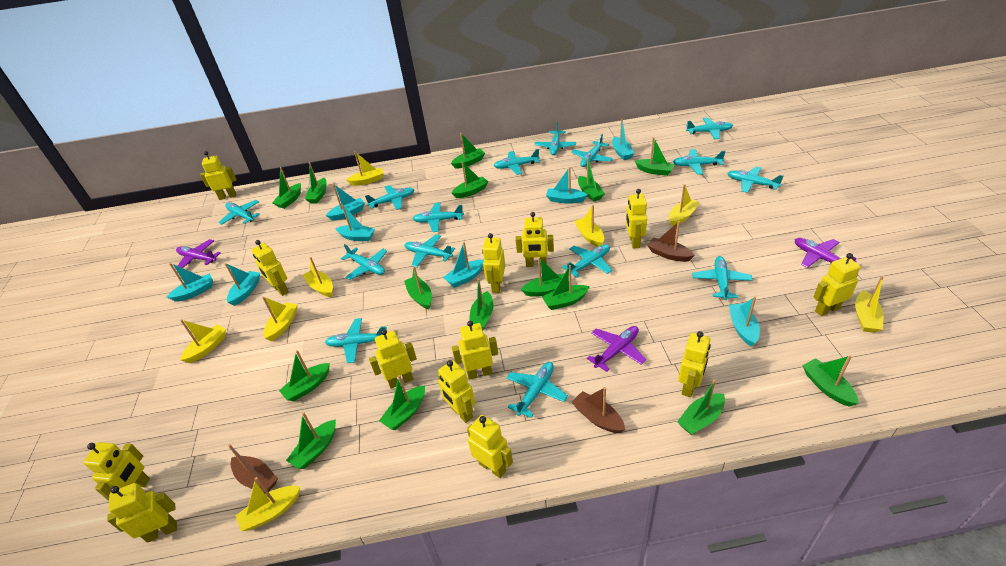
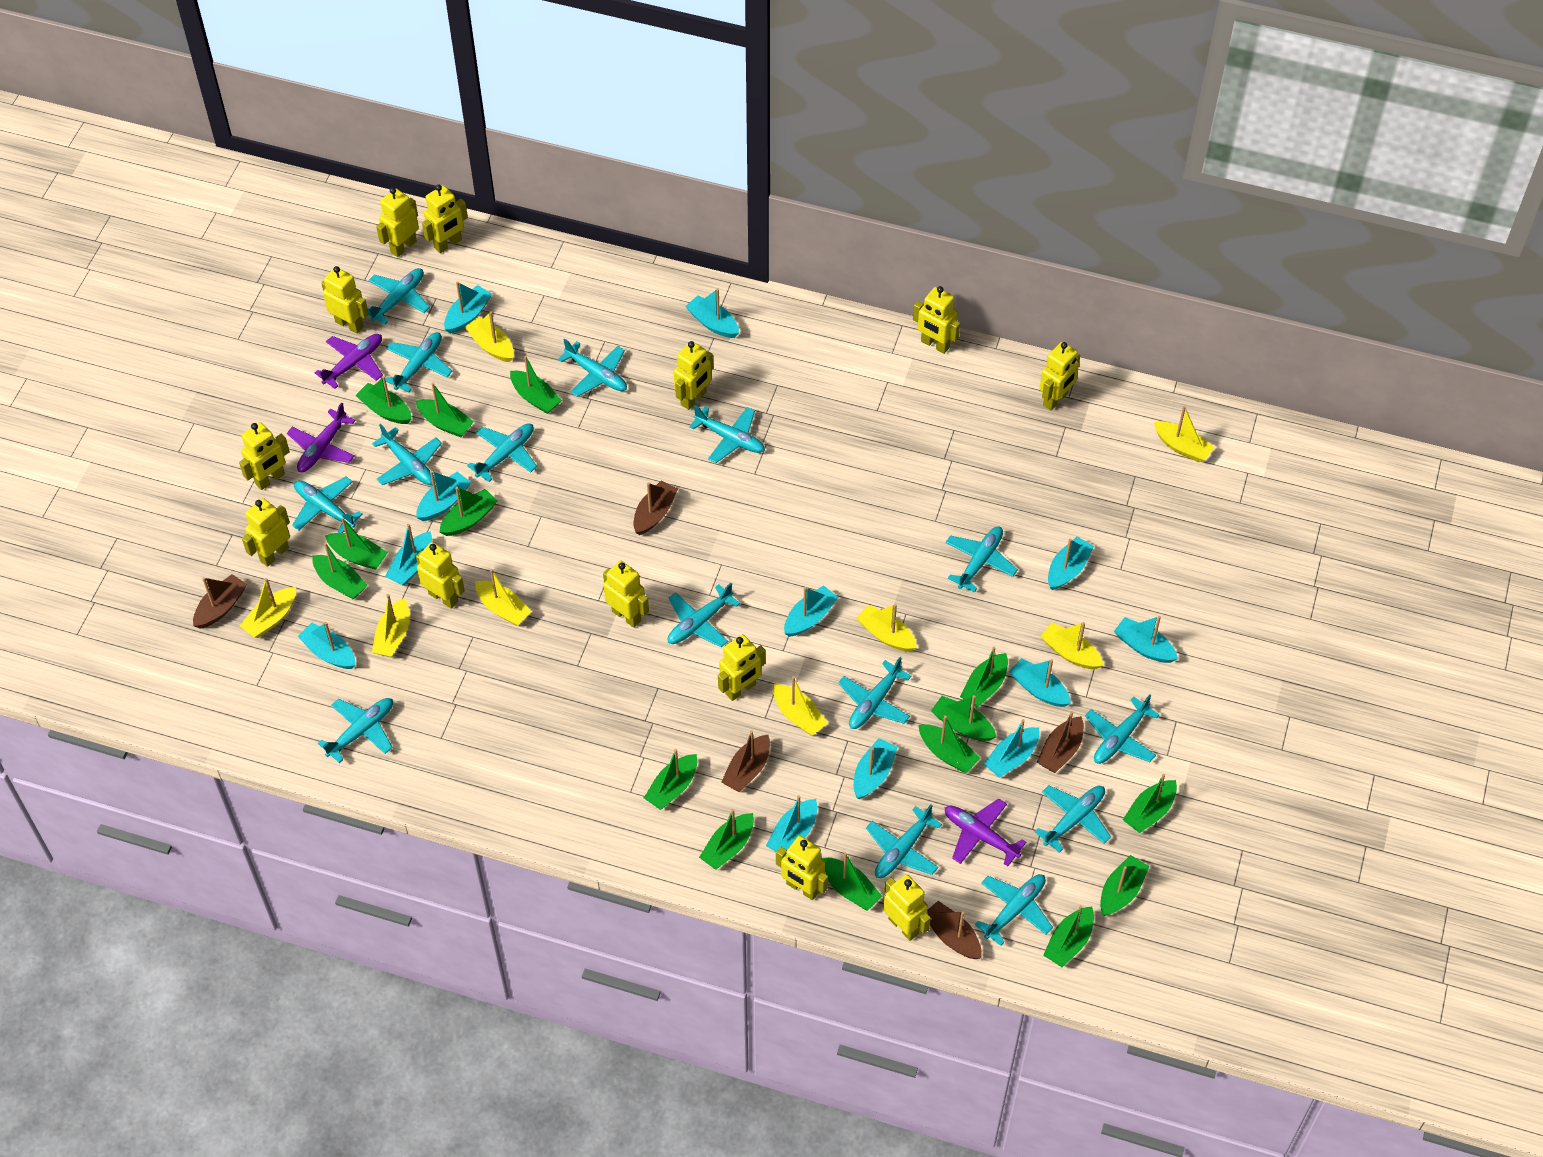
brown boat: 3 -> 5
turquoise boat: 8 -> 12

